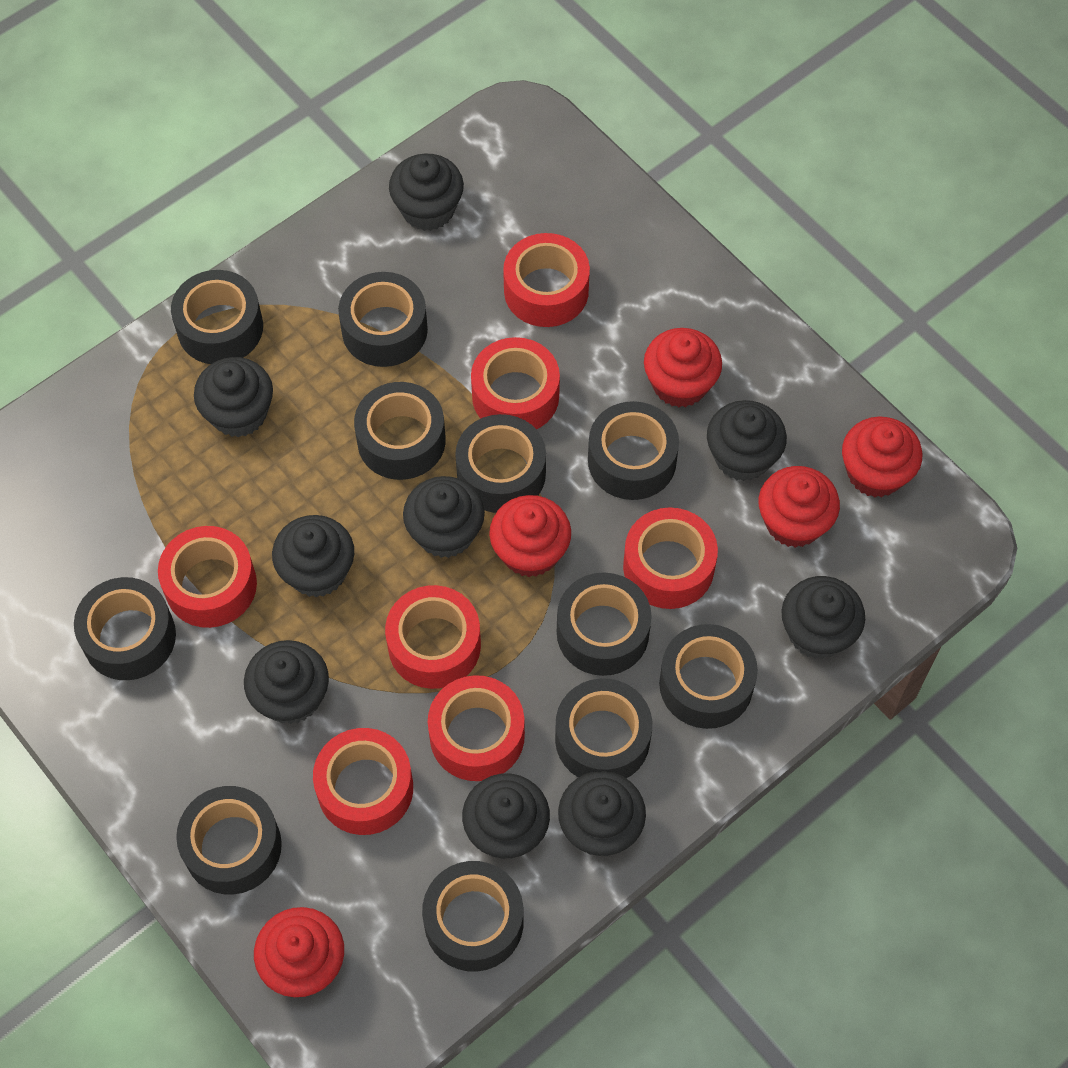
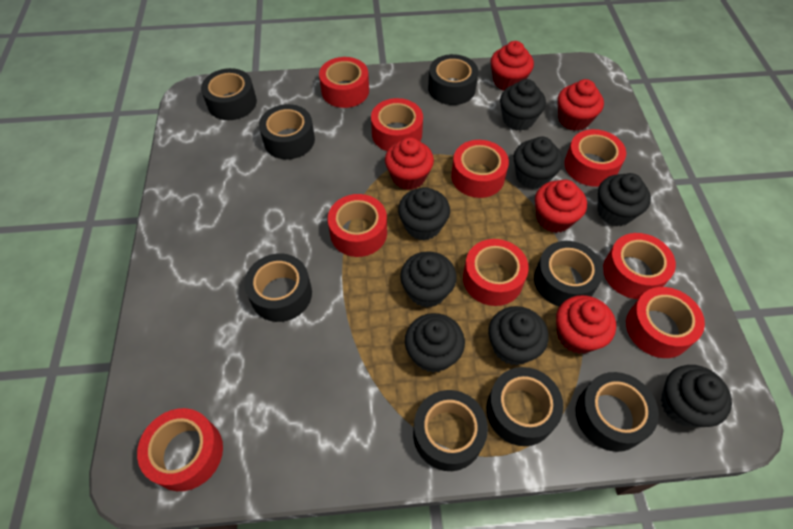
black cupcake: 9 -> 8
black tape: 11 -> 8
red tape: 7 -> 9

